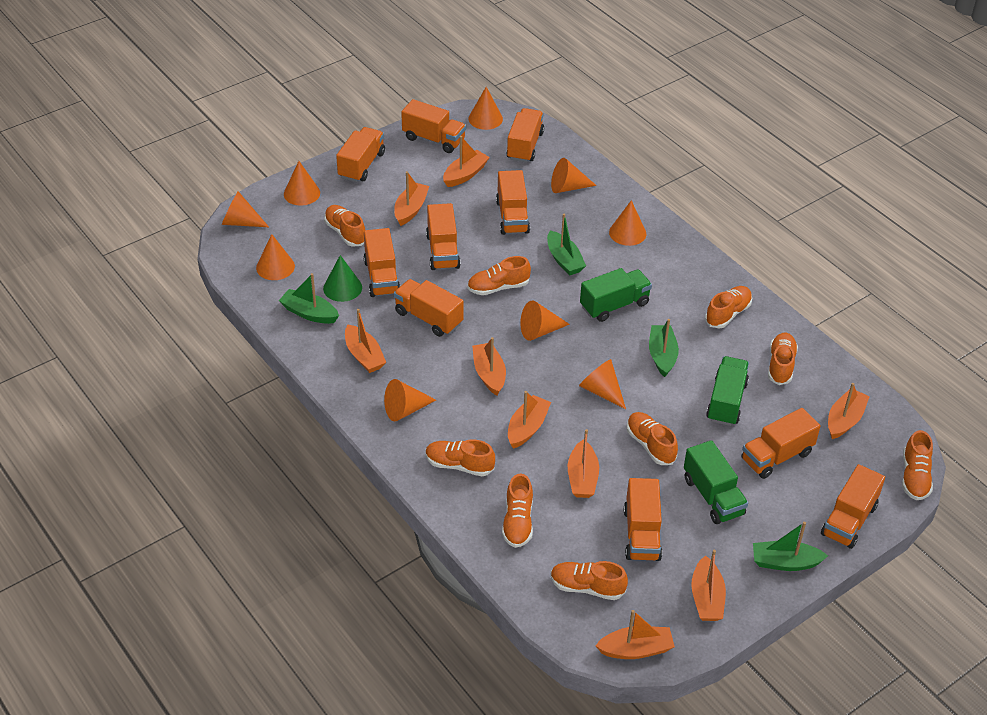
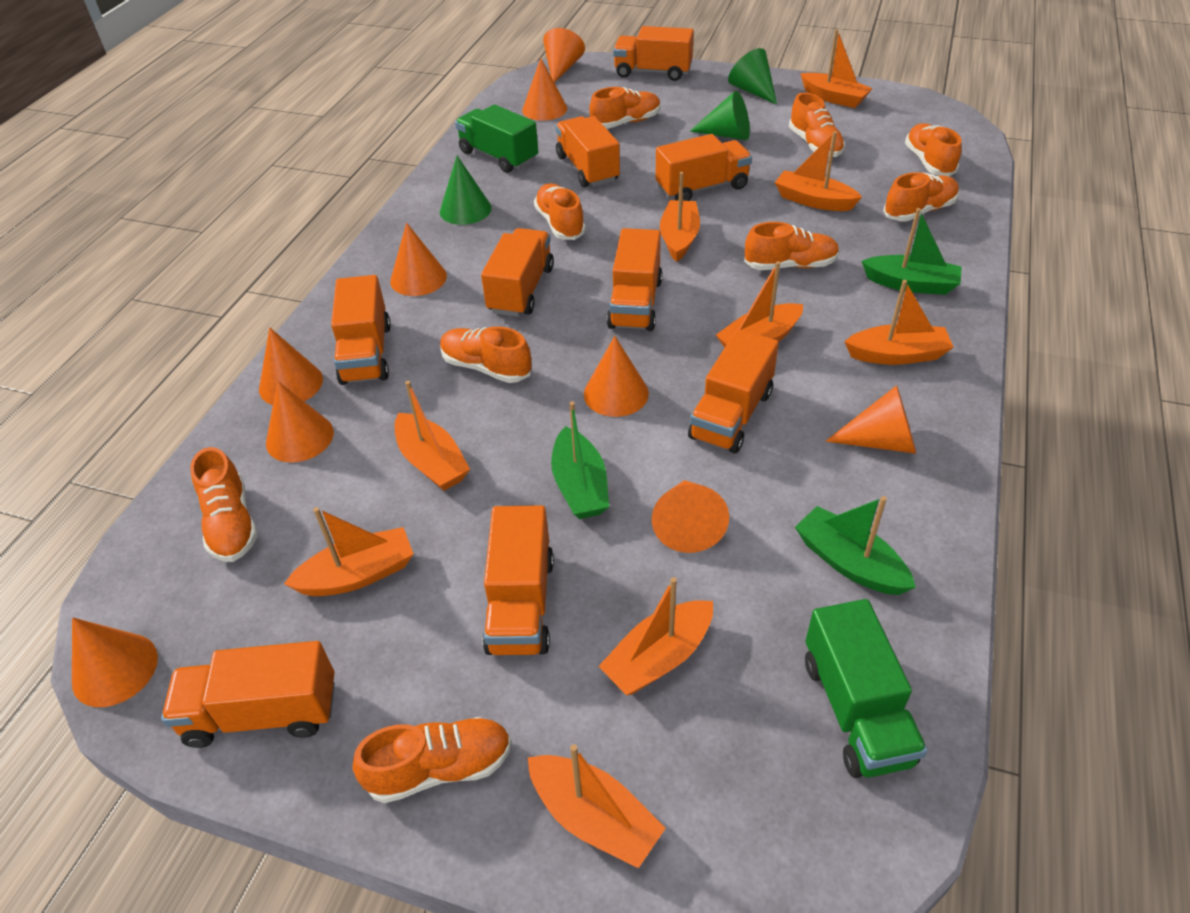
green boat: 4 -> 3
green cone: 1 -> 3
green truck: 3 -> 2
orange truck: 10 -> 9

